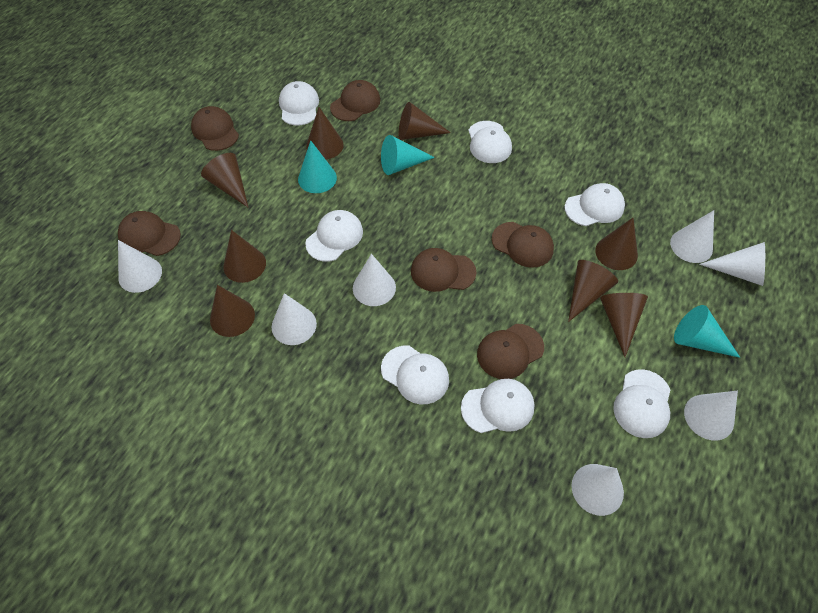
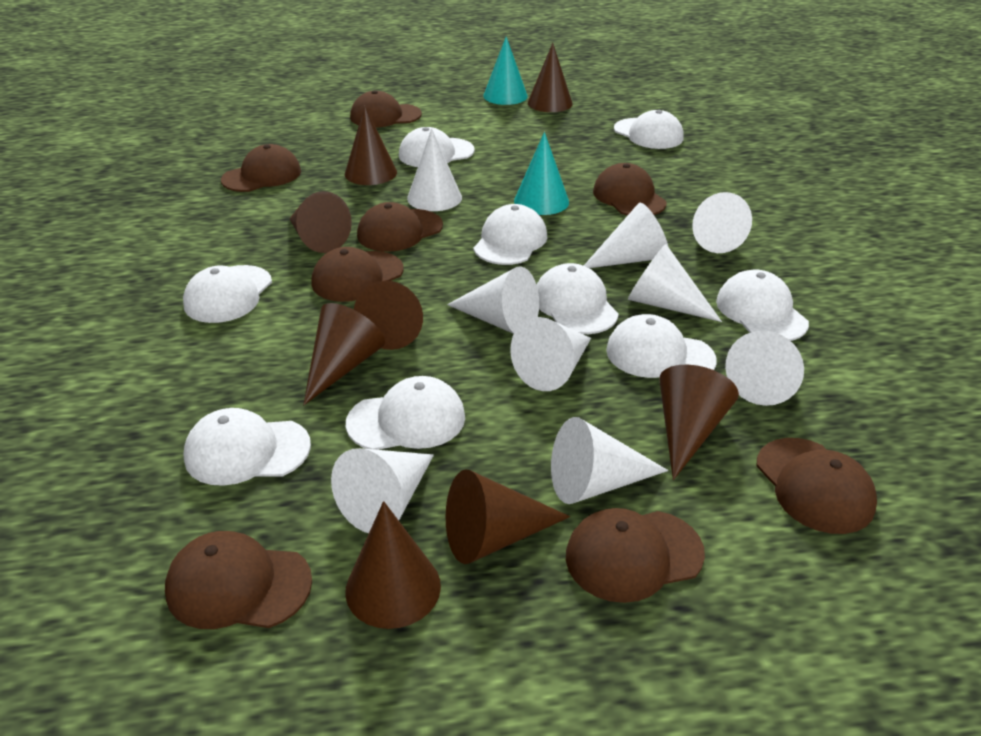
brown cap: 6 -> 8
turquoise cone: 3 -> 2
white cap: 7 -> 9
white cone: 7 -> 9

